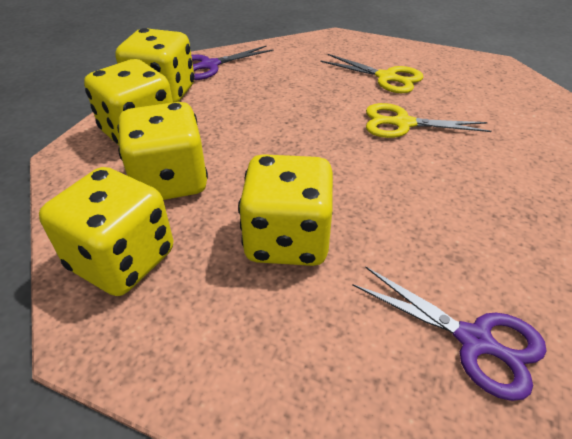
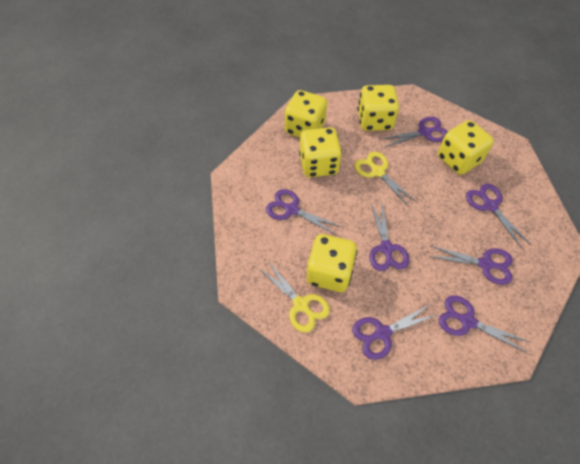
purple scissors: 2 -> 7

